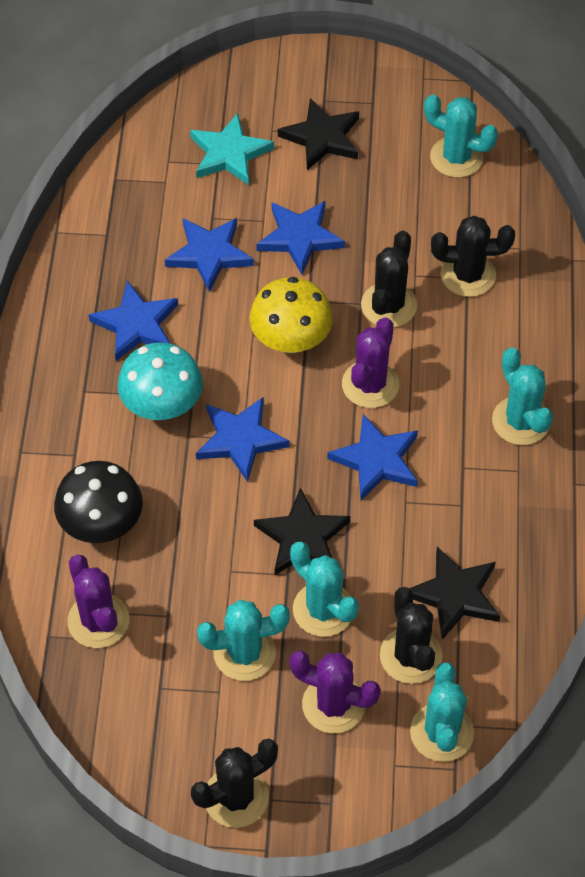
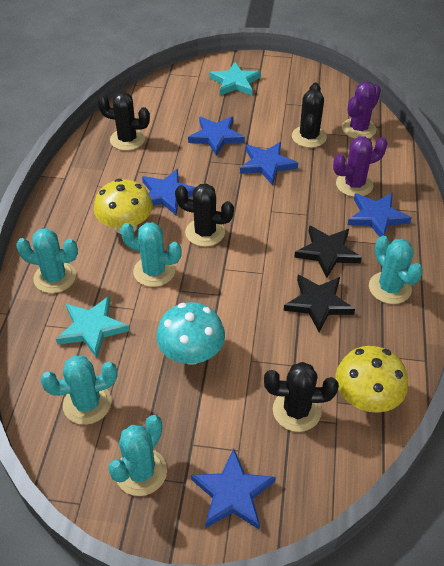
black mushroom: 1 -> 0
black star: 3 -> 2
purple cactus: 3 -> 2
turquoise star: 1 -> 2
yellow mushroom: 1 -> 2

